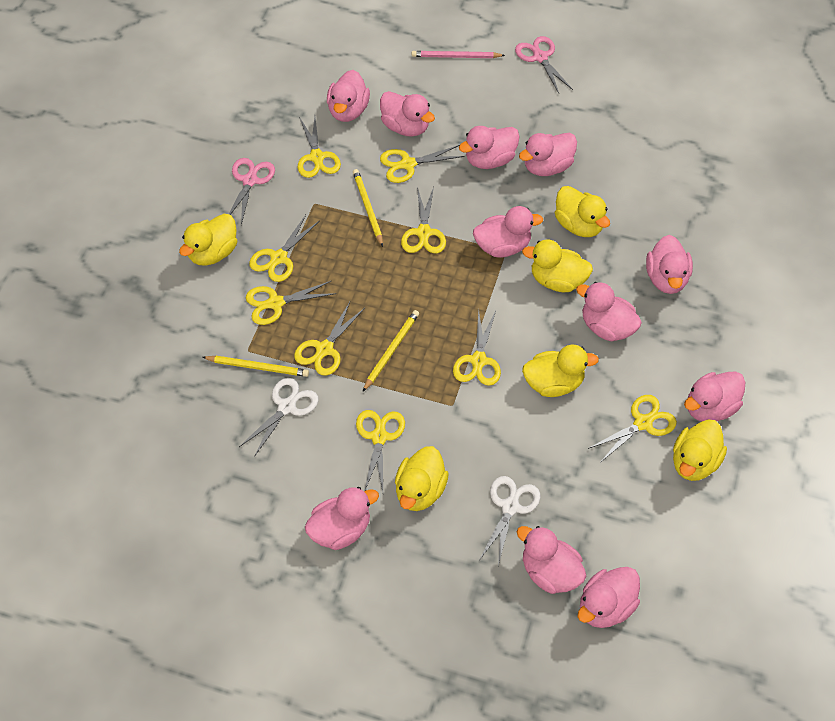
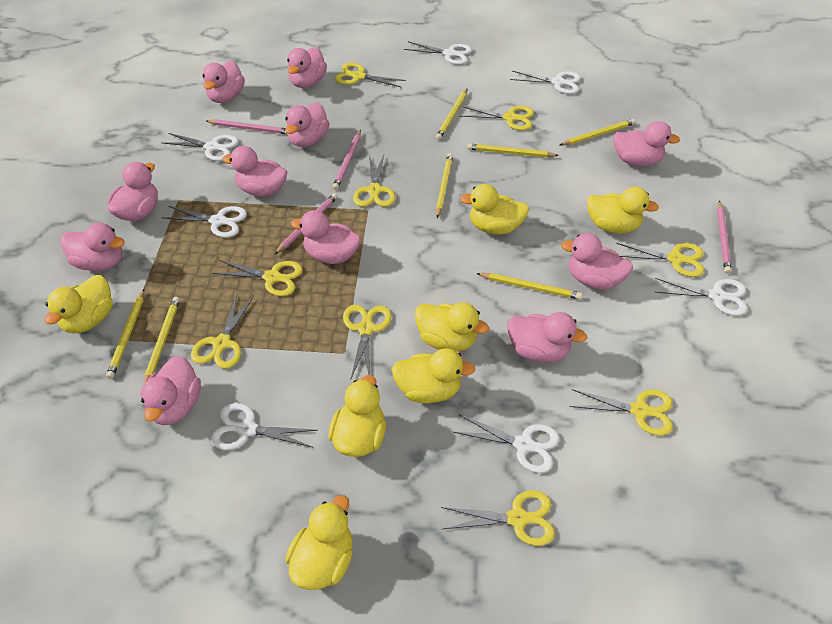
pink pencil: 1 -> 4
pink scissors: 2 -> 0
white scissors: 2 -> 7
yellow duck: 6 -> 7
yellow pencil: 3 -> 7

